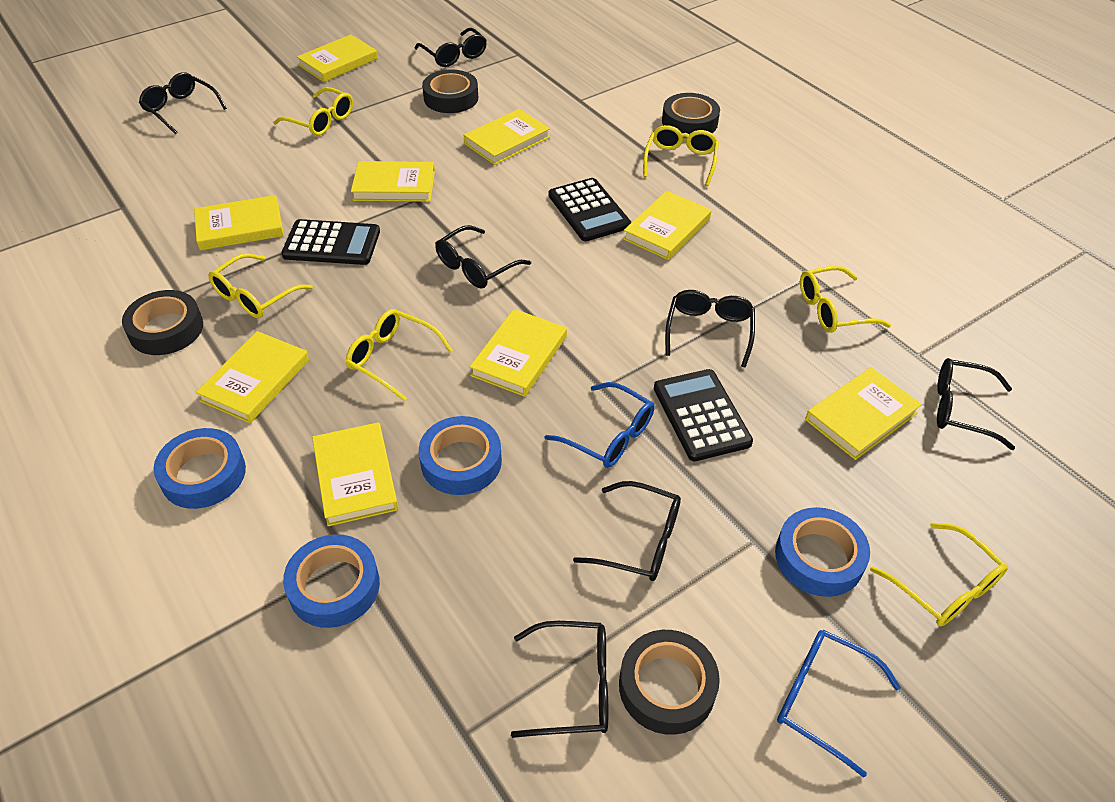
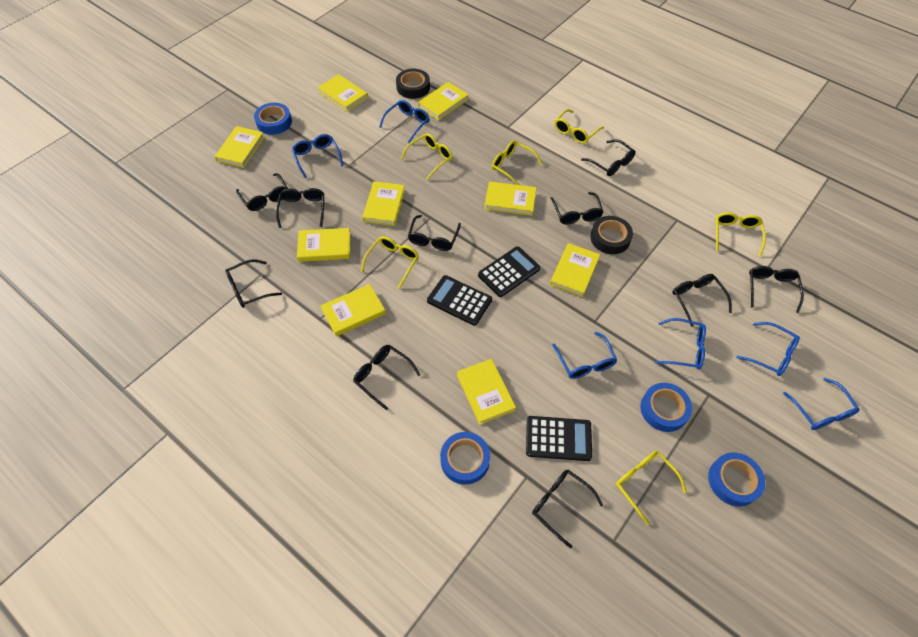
black glasses: 7 -> 10
black tape: 4 -> 2
blue glasses: 2 -> 6

